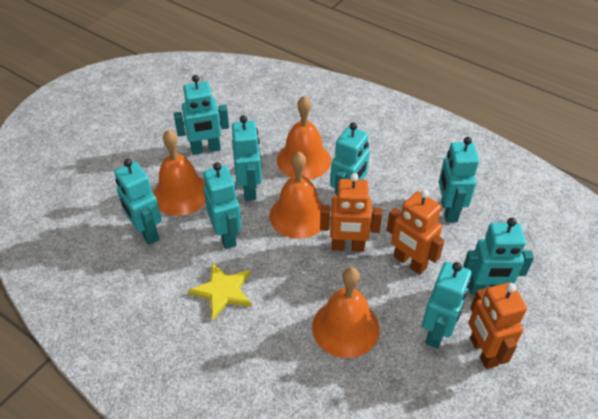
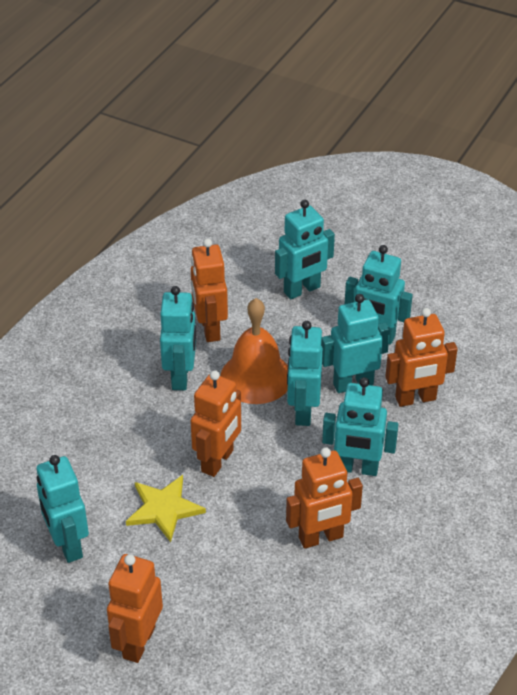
orange bell: 4 -> 1
orange robot: 3 -> 5
turquoise robot: 8 -> 7

